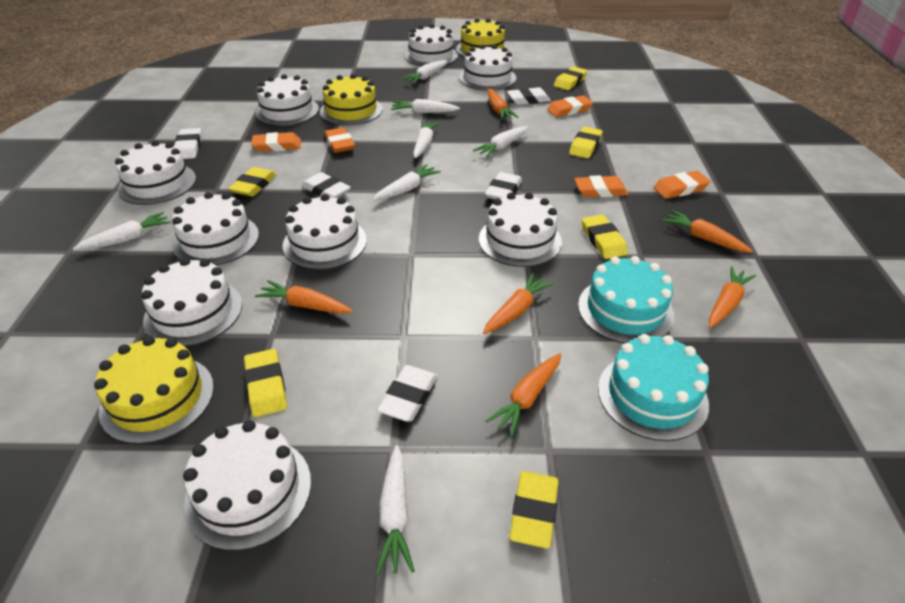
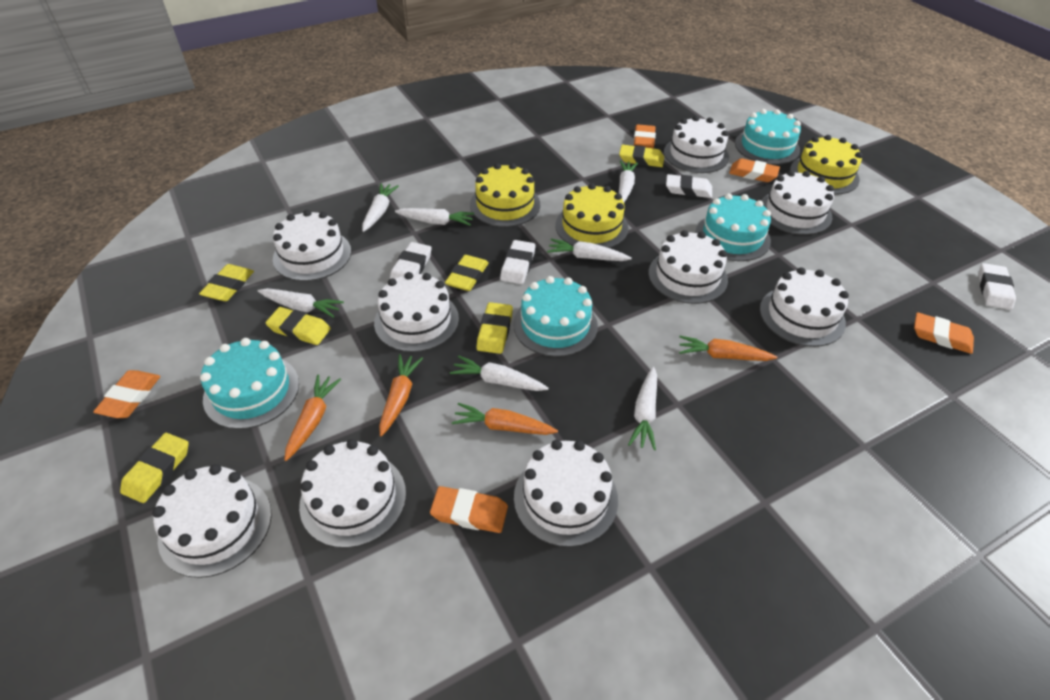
orange carrot: 6 -> 4
turquoise cake: 2 -> 4
white eraser: 5 -> 4

